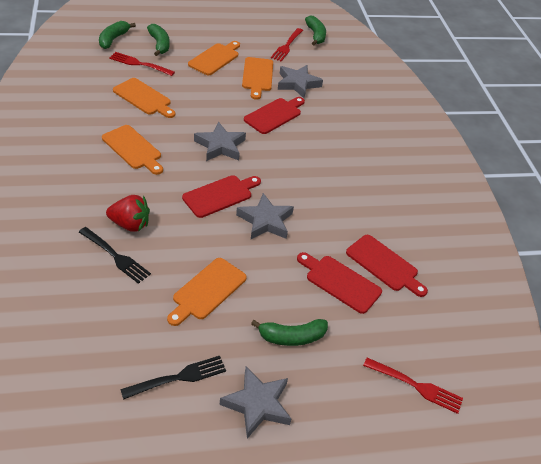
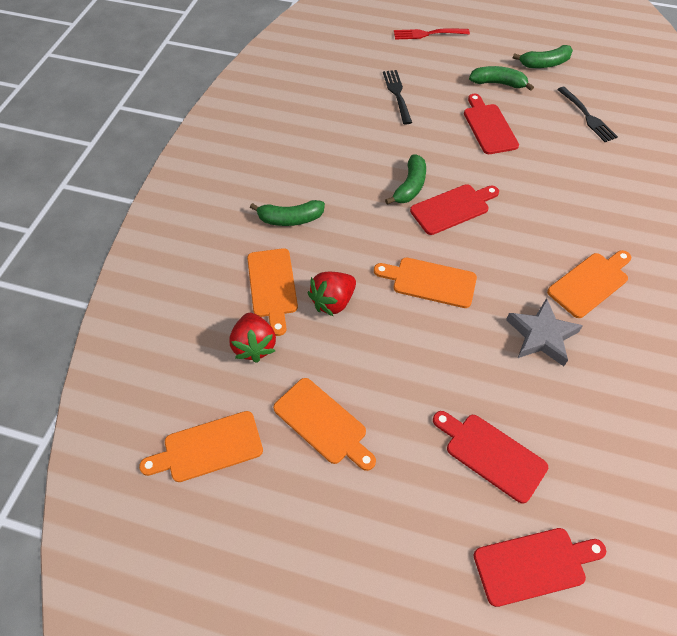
grey star: 4 -> 1
red fork: 3 -> 1
red strawberry: 1 -> 2

